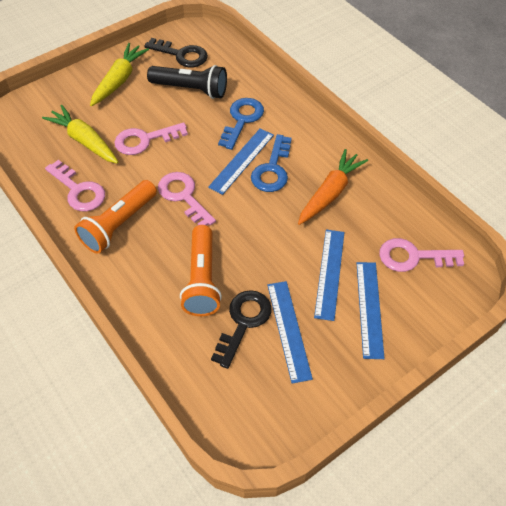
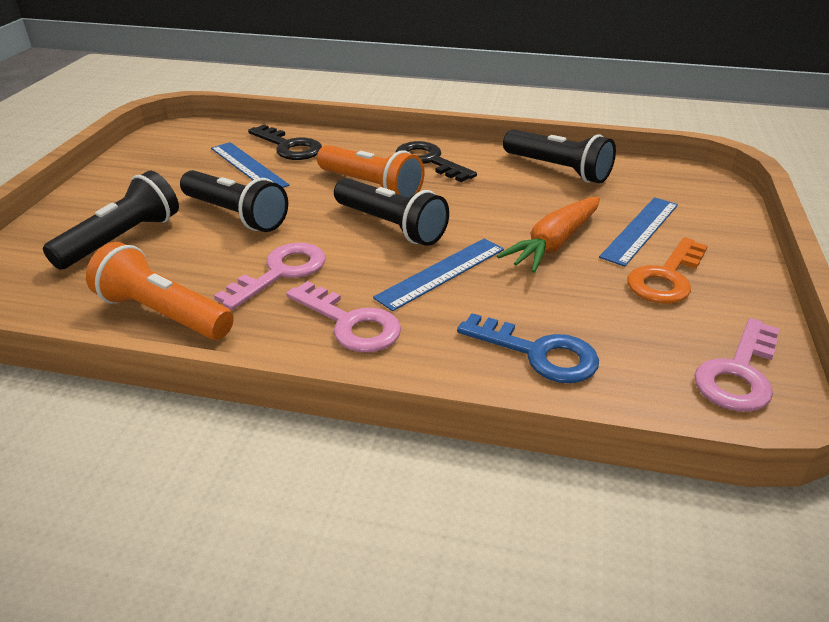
black flashlight: 1 -> 4
blue key: 2 -> 1
blue ruler: 4 -> 3
orange key: 0 -> 1
pink key: 4 -> 3
yellow carrot: 2 -> 0

